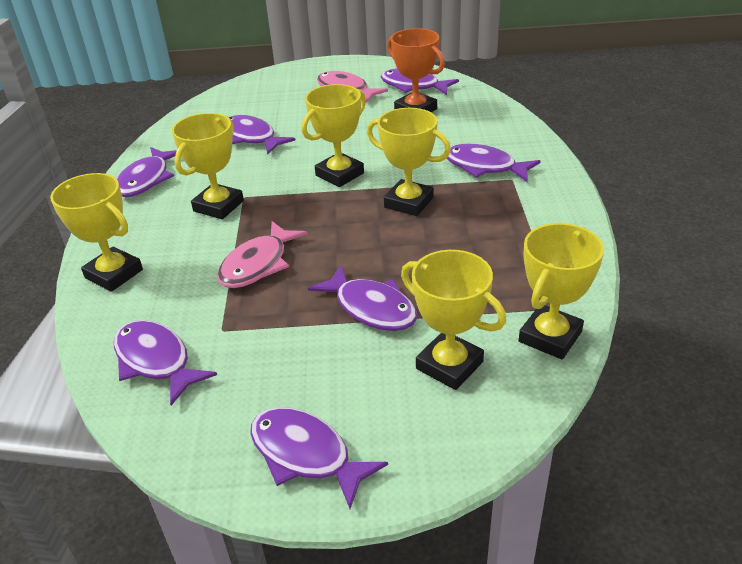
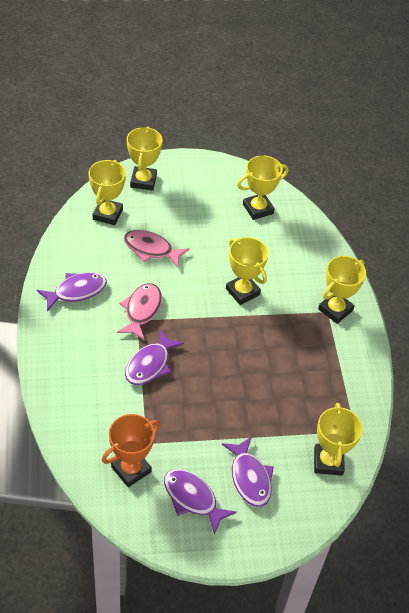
purple fish: 7 -> 4

